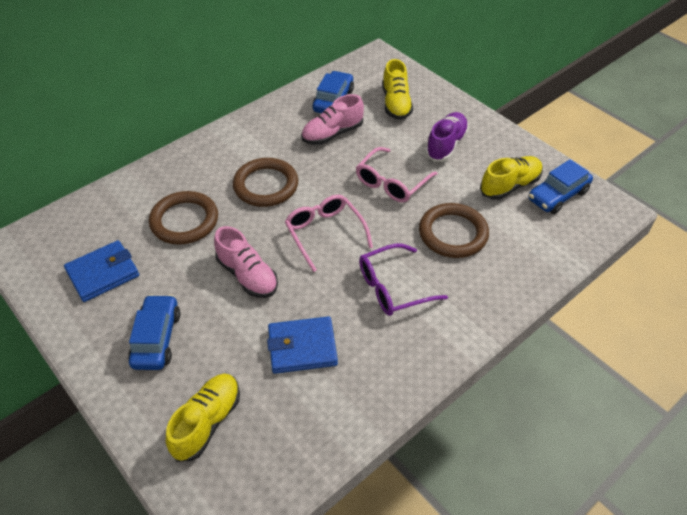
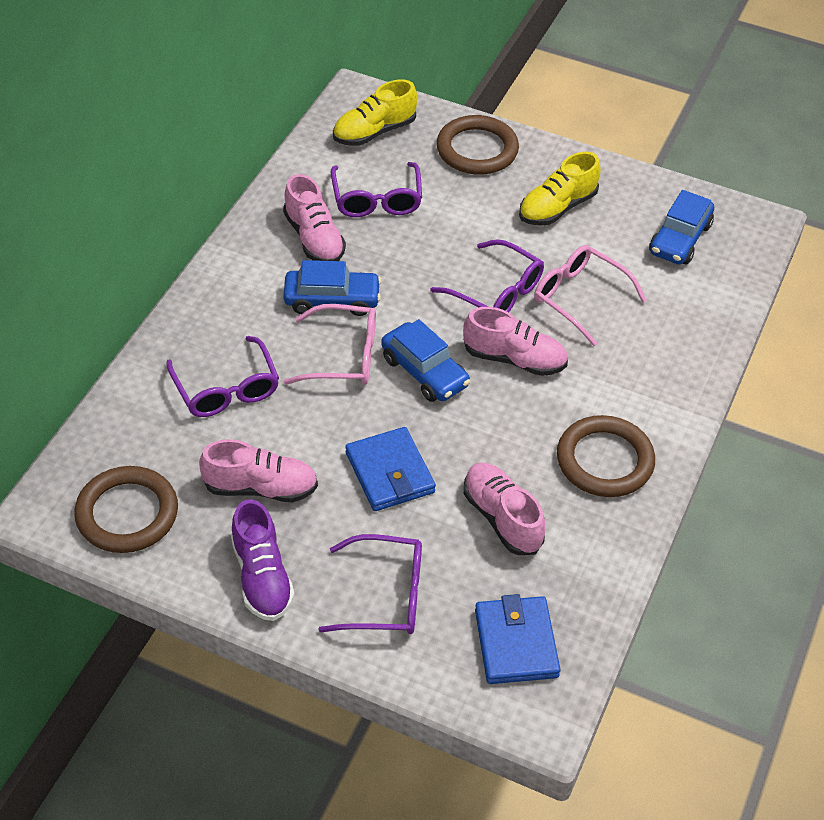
pink shoe: 2 -> 4
purple glasses: 1 -> 4
yellow shoe: 3 -> 2

